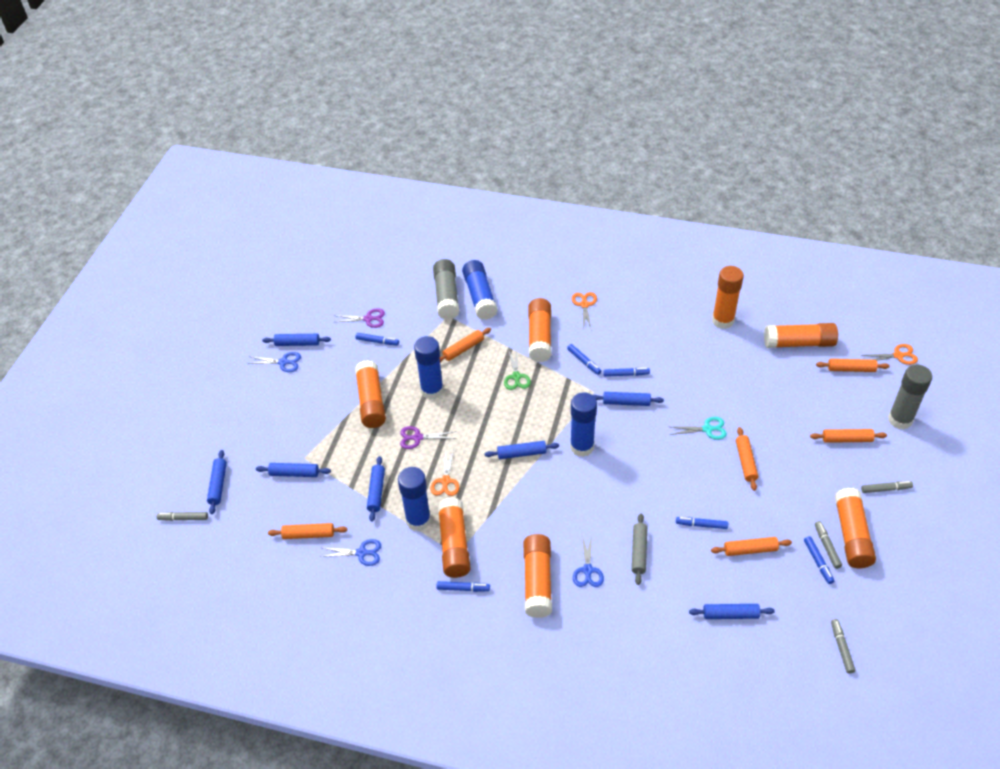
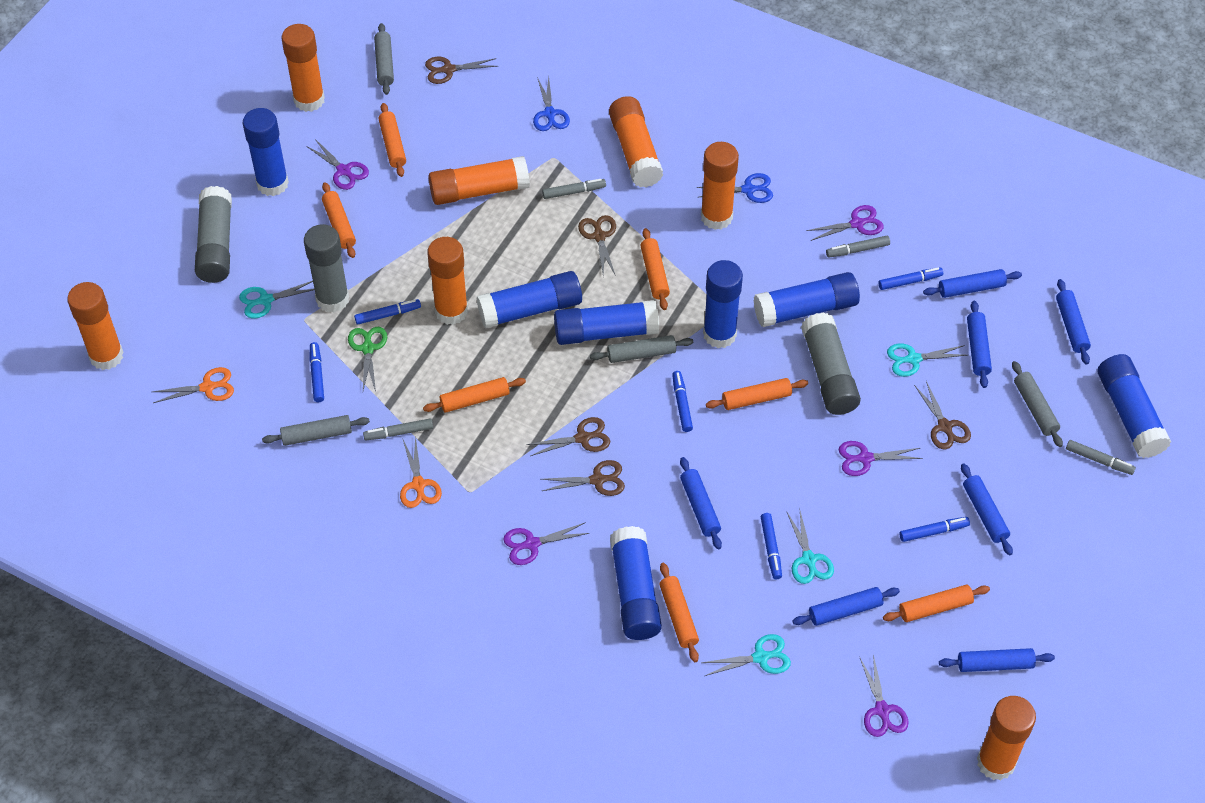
blue glue stick: 4 -> 7
blue scissors: 3 -> 2
brown scissors: 0 -> 5
grey glue stick: 2 -> 3
grey rolling pin: 1 -> 4
orange rolling pin: 6 -> 7
orange scissors: 3 -> 2
purple scissors: 2 -> 5
turquoise scissors: 1 -> 4

